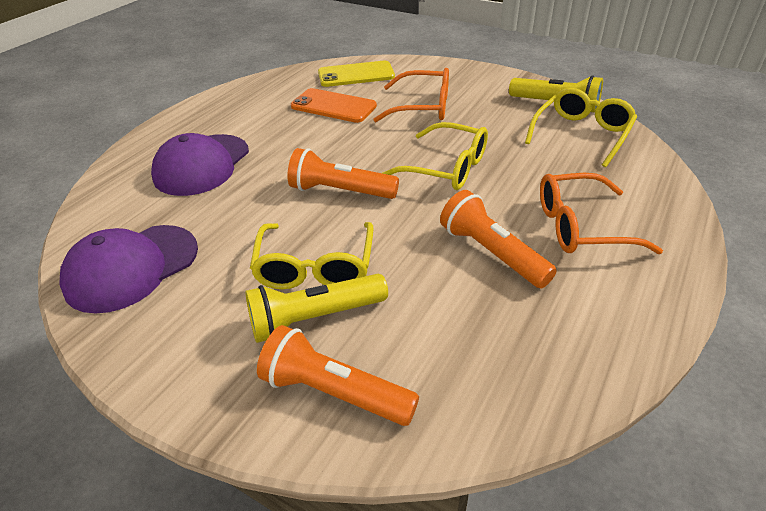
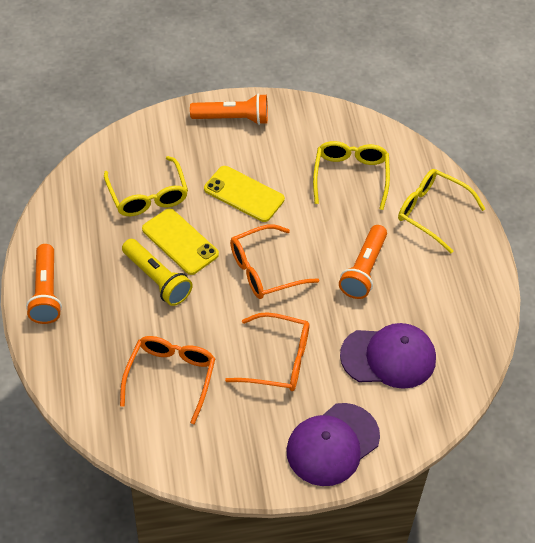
orange glasses: 2 -> 3
orange phone: 1 -> 0
yellow flashlight: 2 -> 1
yellow phone: 1 -> 2

